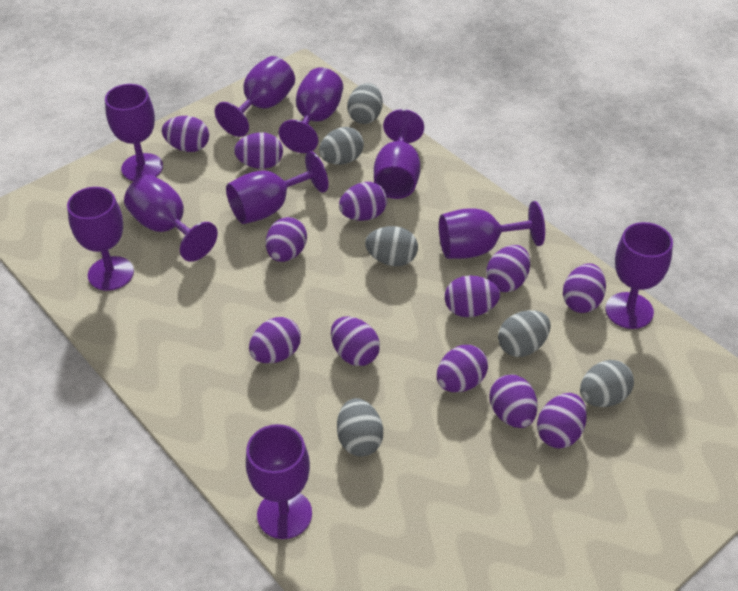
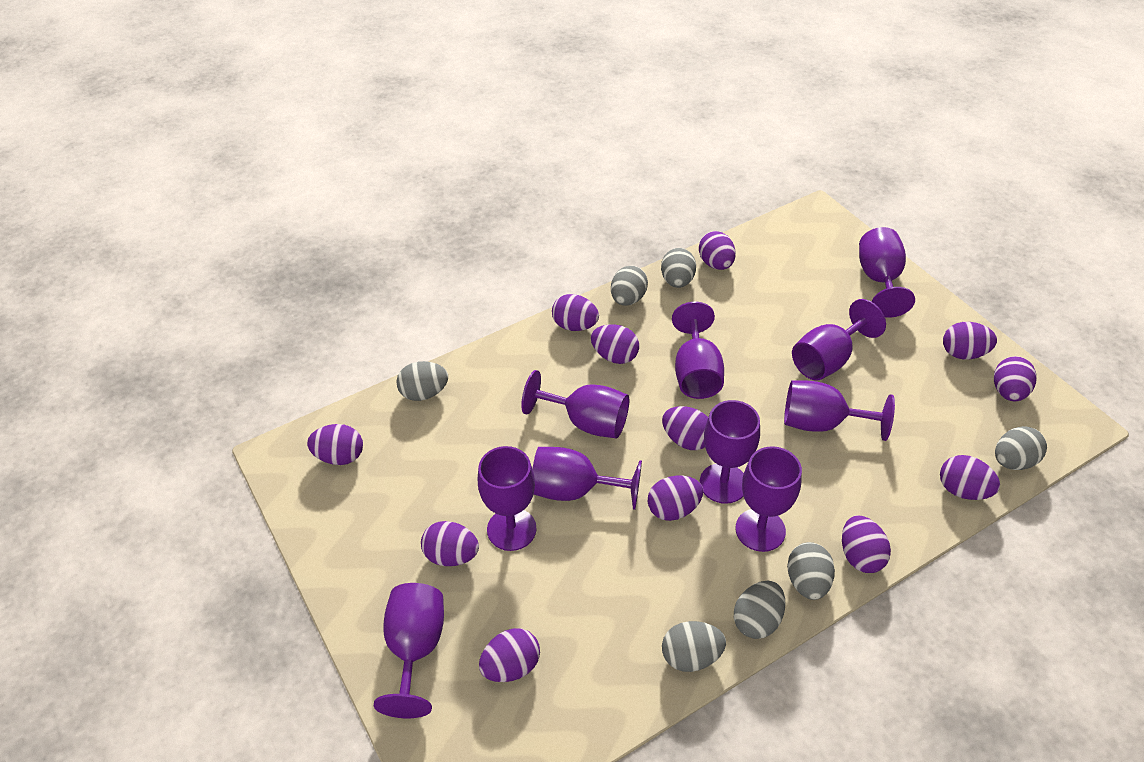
grey egg: 6 -> 7

